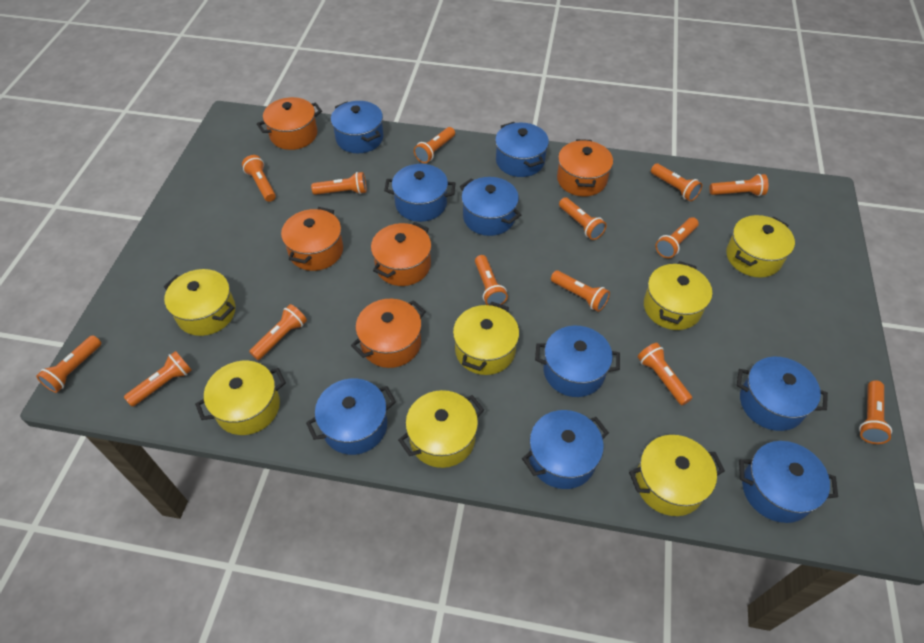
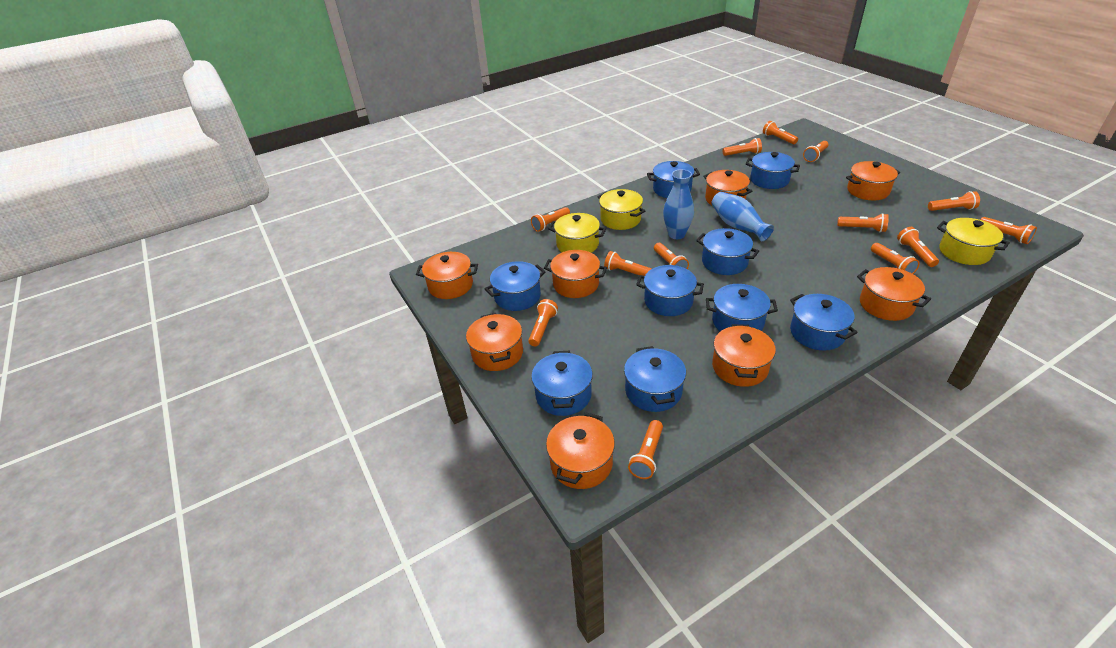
blue vase: 0 -> 2
orange flashlight: 14 -> 13
orange pot: 5 -> 8
yellow pot: 7 -> 3

